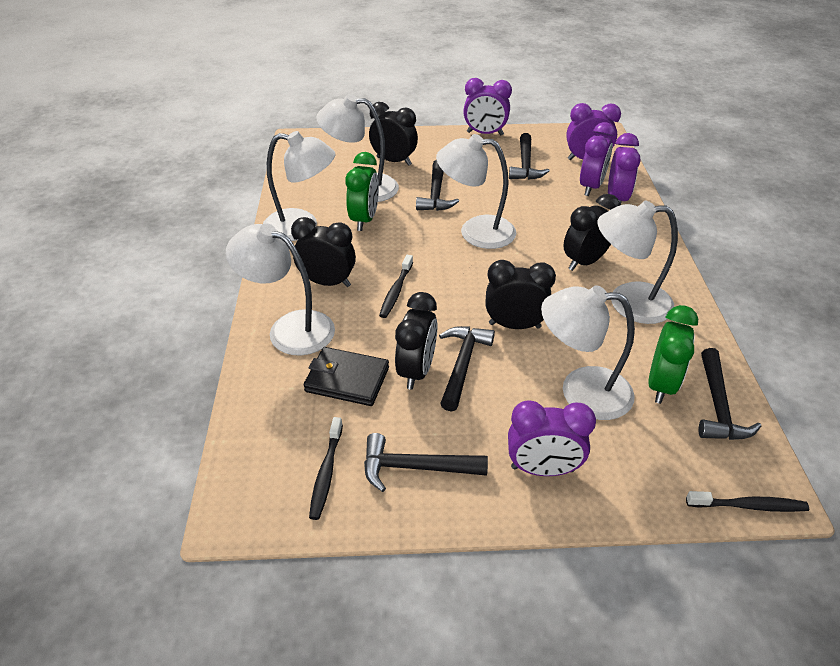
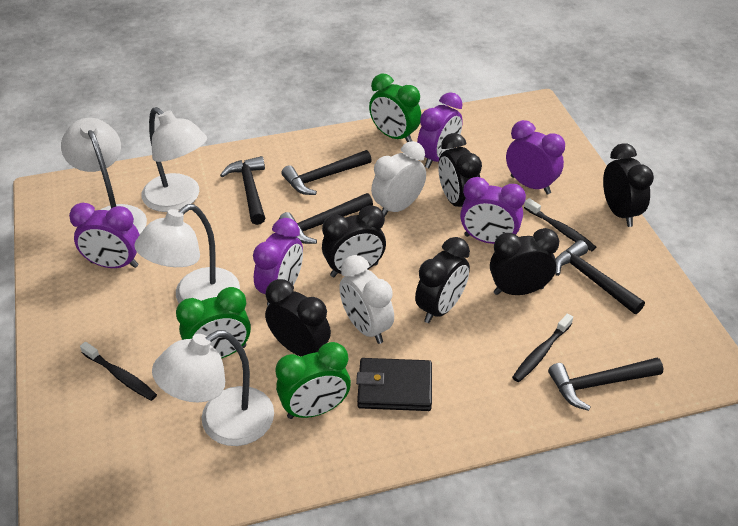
black clock: 5 -> 6
green clock: 2 -> 3
white clock: 0 -> 2
white lamp: 6 -> 4

